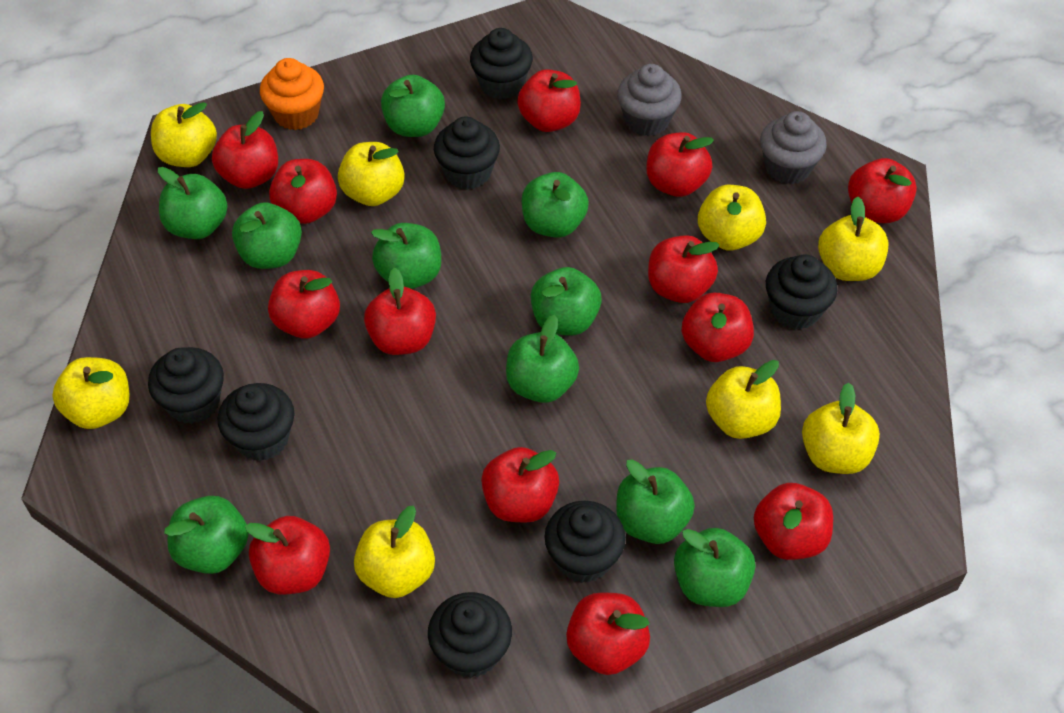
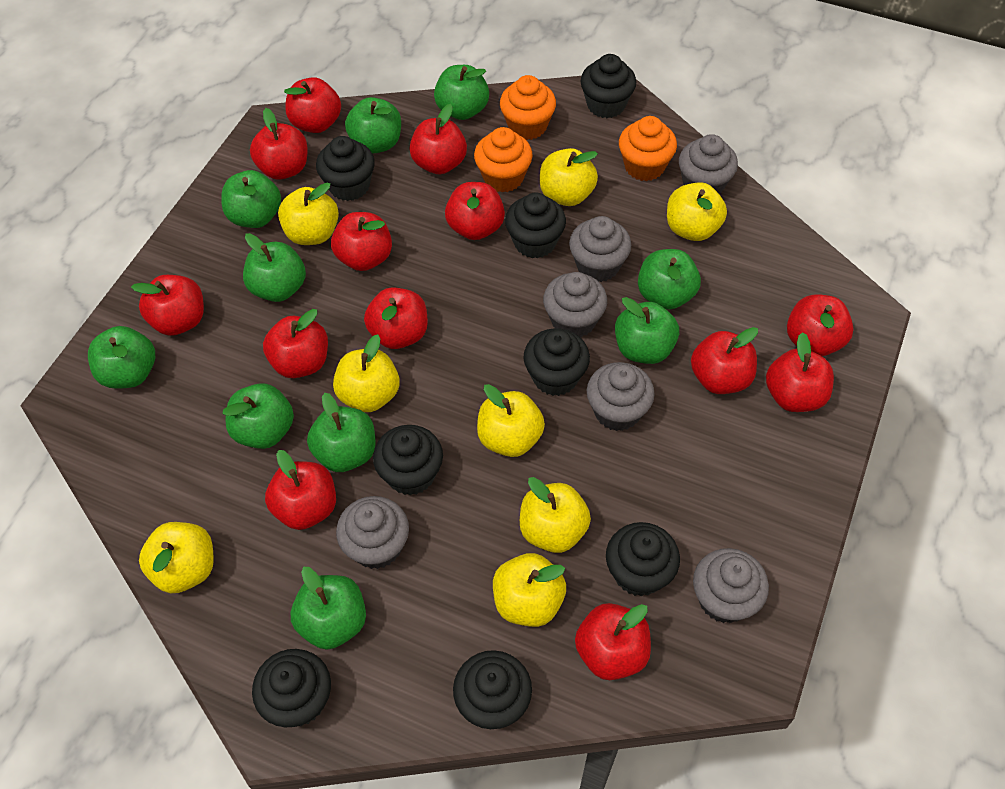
black cupcake: 7 -> 8
grey cupcake: 2 -> 6
orange cupcake: 1 -> 3

